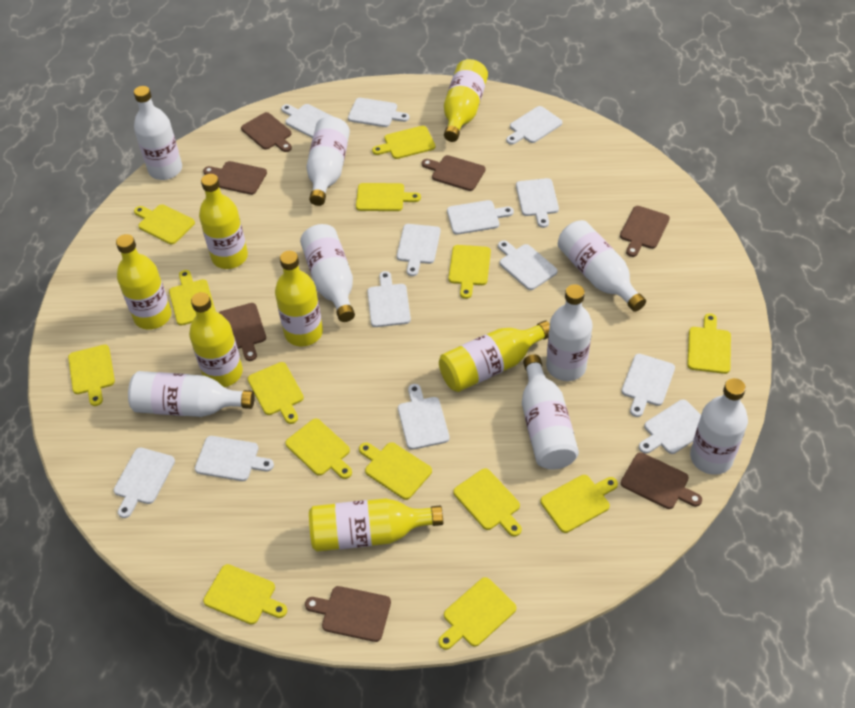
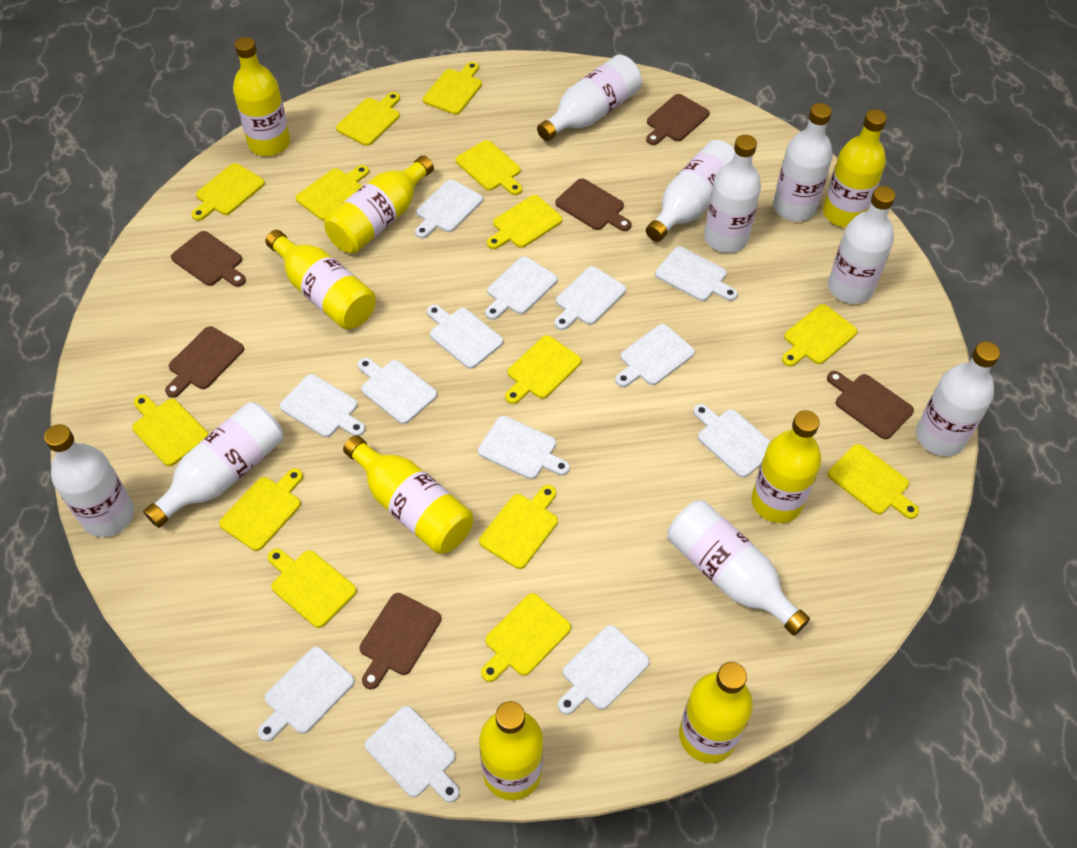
brown cutting board: 7 -> 6
white bottle: 8 -> 9
yellow bottle: 7 -> 8

